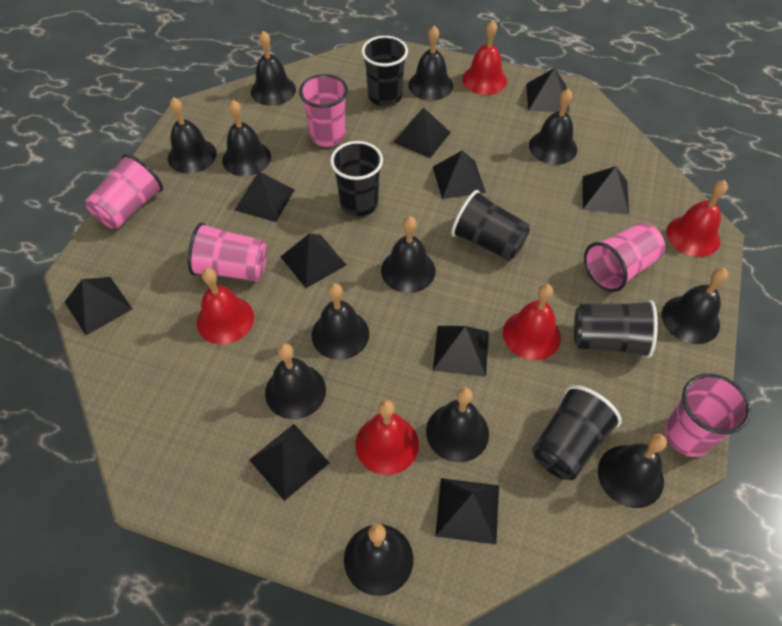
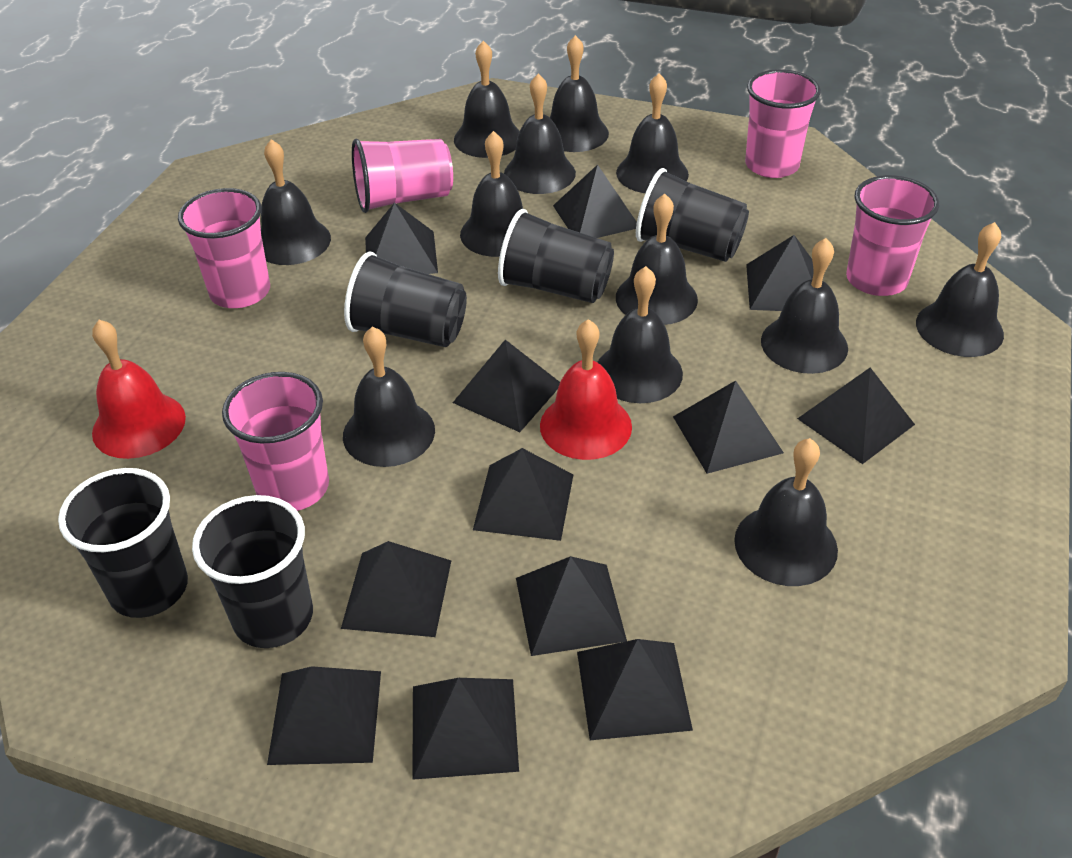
black pyramid: 10 -> 12
red bell: 5 -> 2

